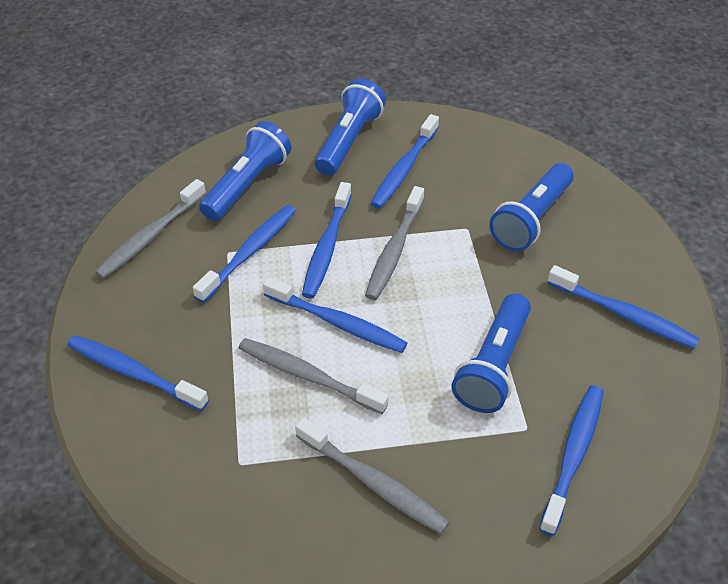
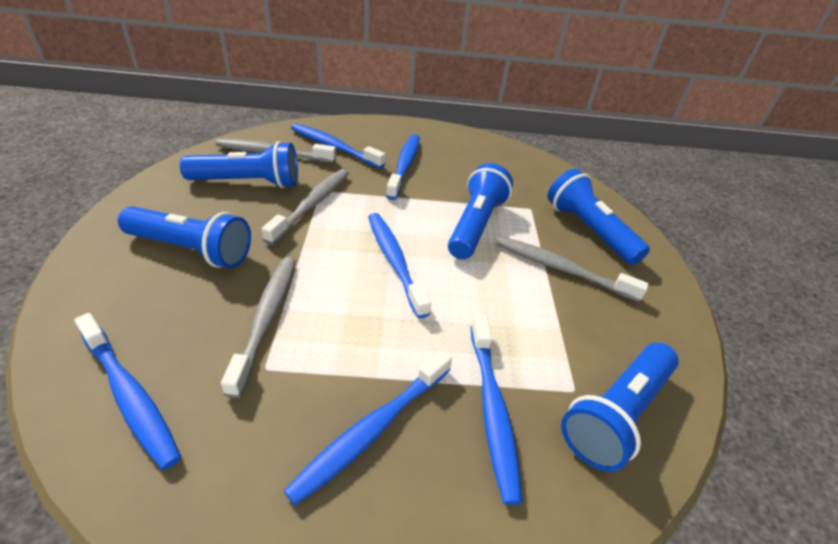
blue flashlight: 4 -> 5
blue toothbrush: 7 -> 6

